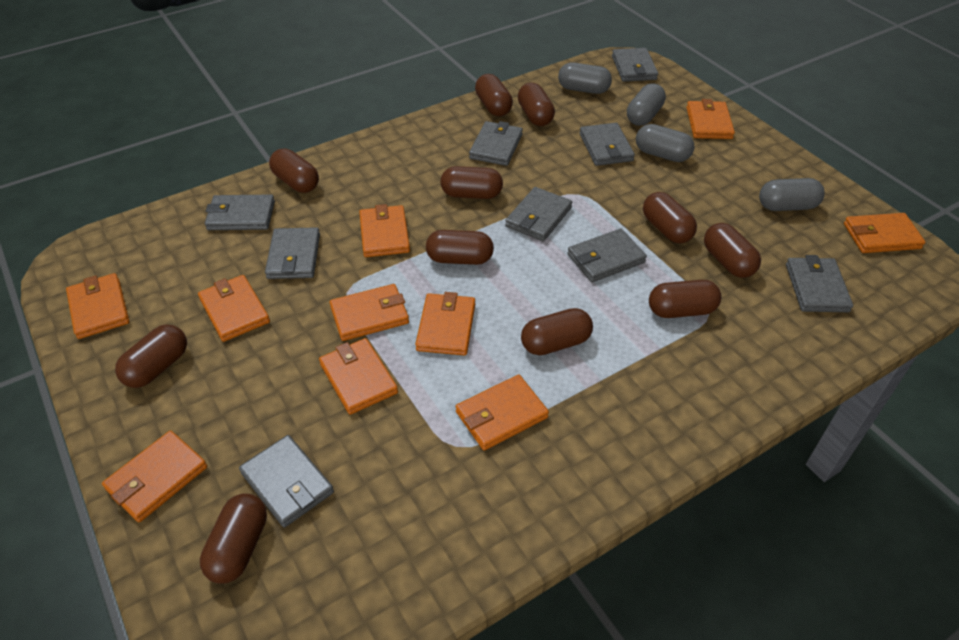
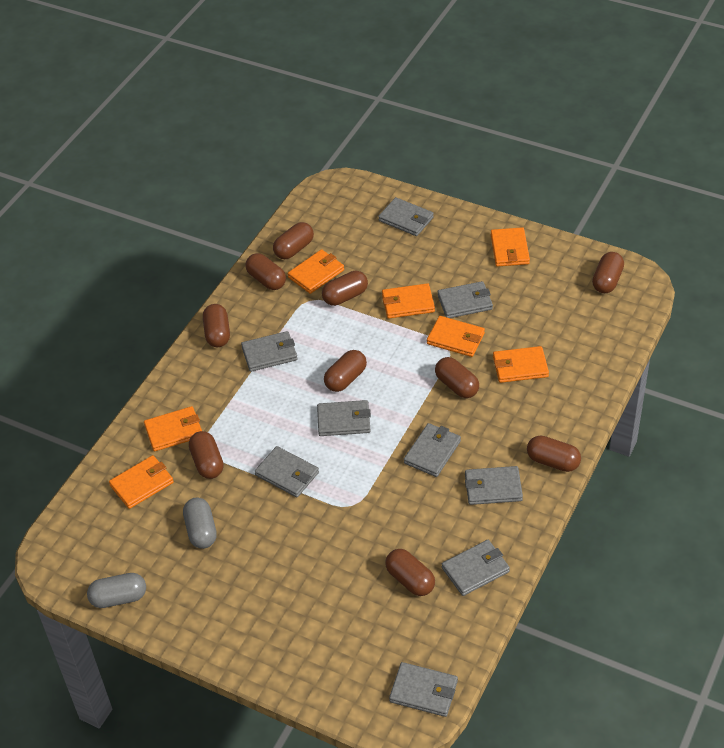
brown capsule: 11 -> 10
grey capsule: 4 -> 2
orange wallet: 10 -> 7

